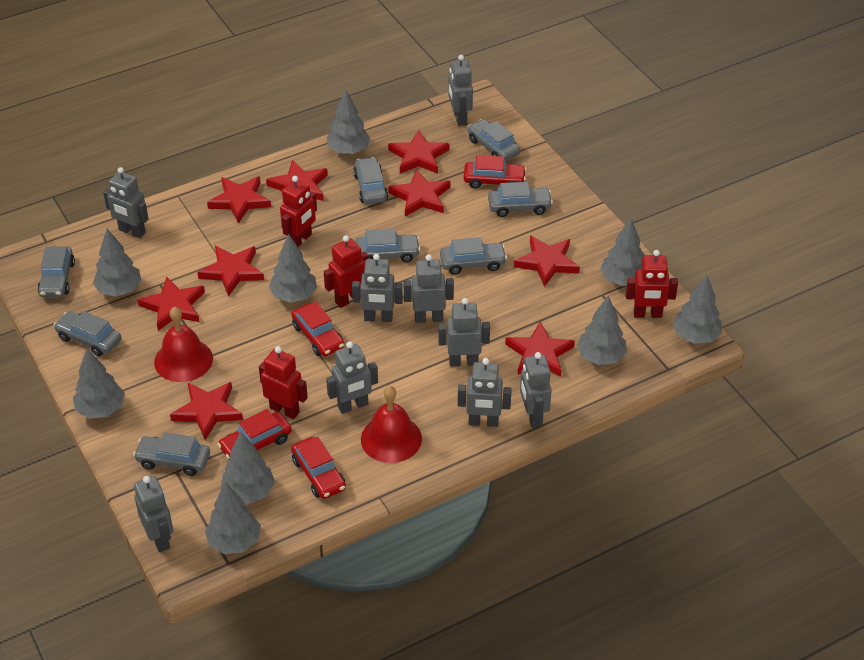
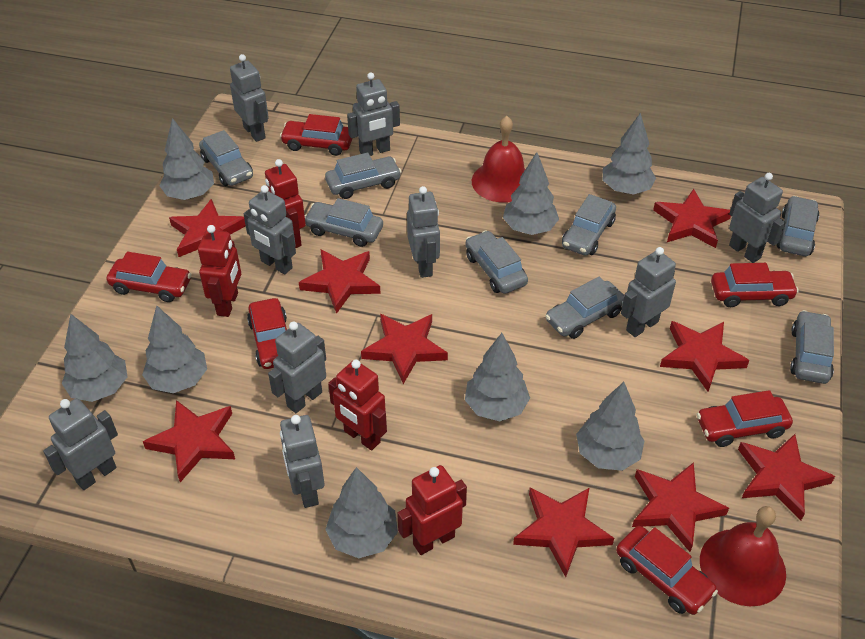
grey tree: 9 -> 8
red car: 4 -> 6

